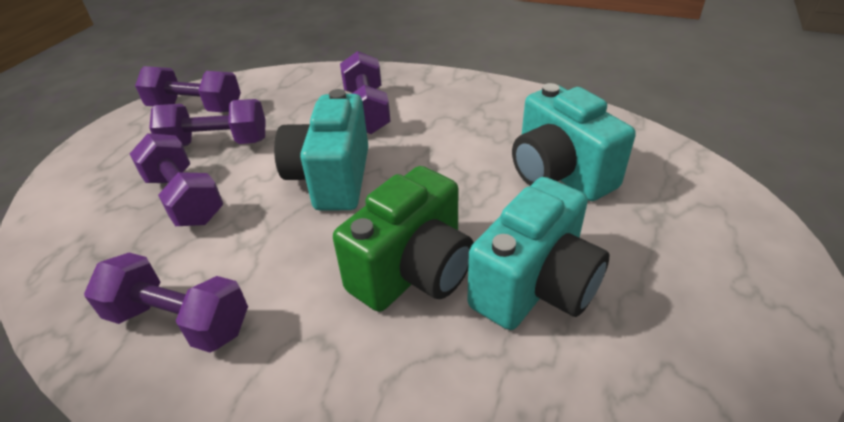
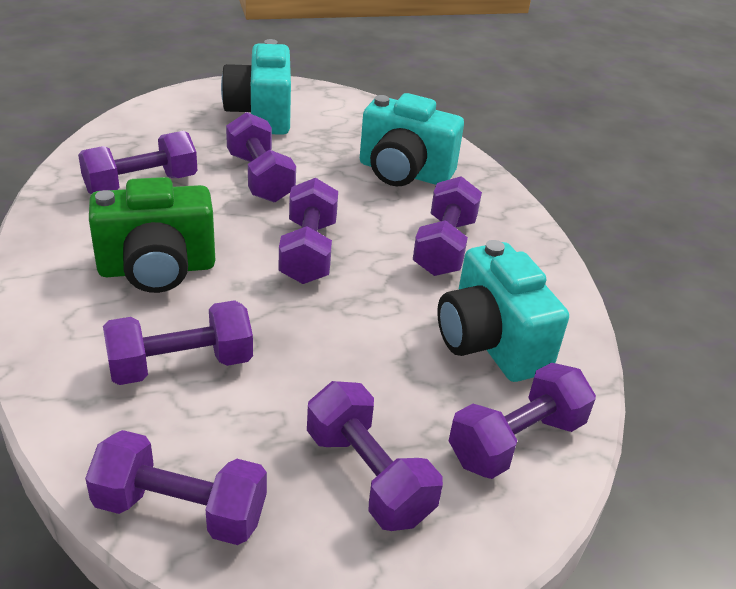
purple dumbbell: 5 -> 8

